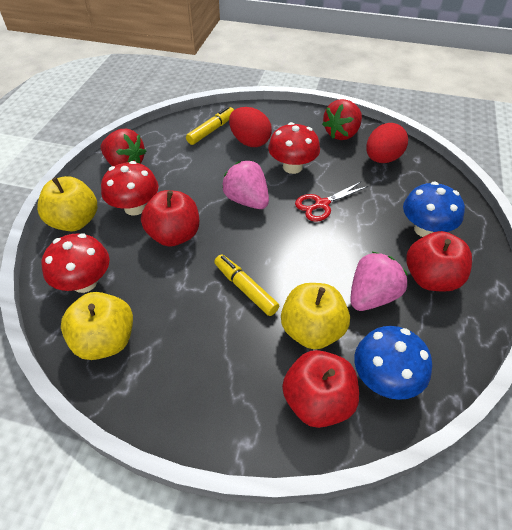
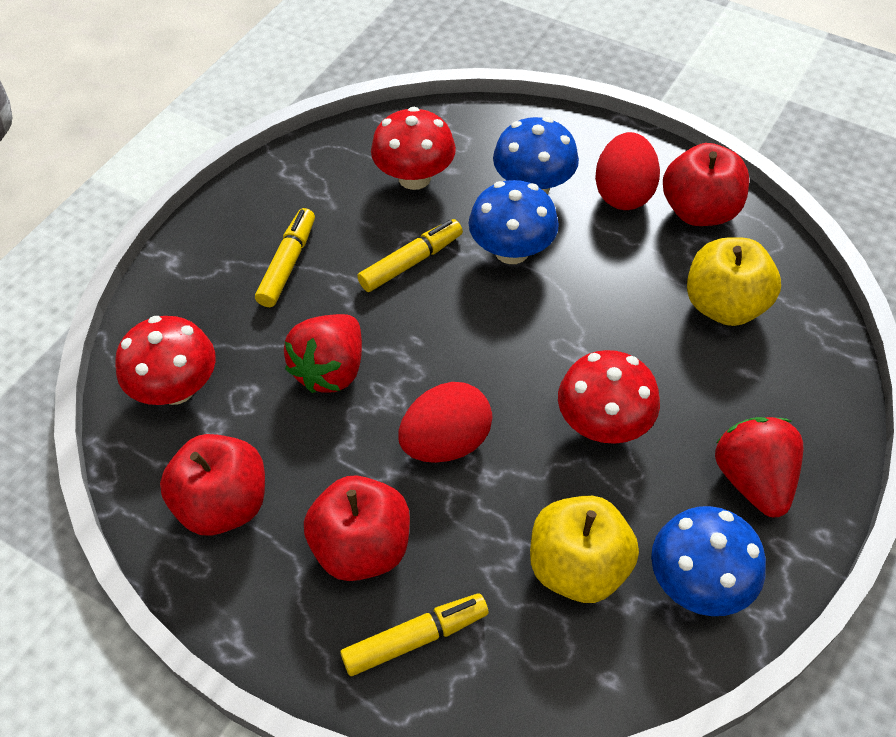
blue mushroom: 2 -> 3
pink strawberry: 2 -> 0
red scissors: 1 -> 0
yellow apple: 3 -> 2
yellow marker: 2 -> 3

